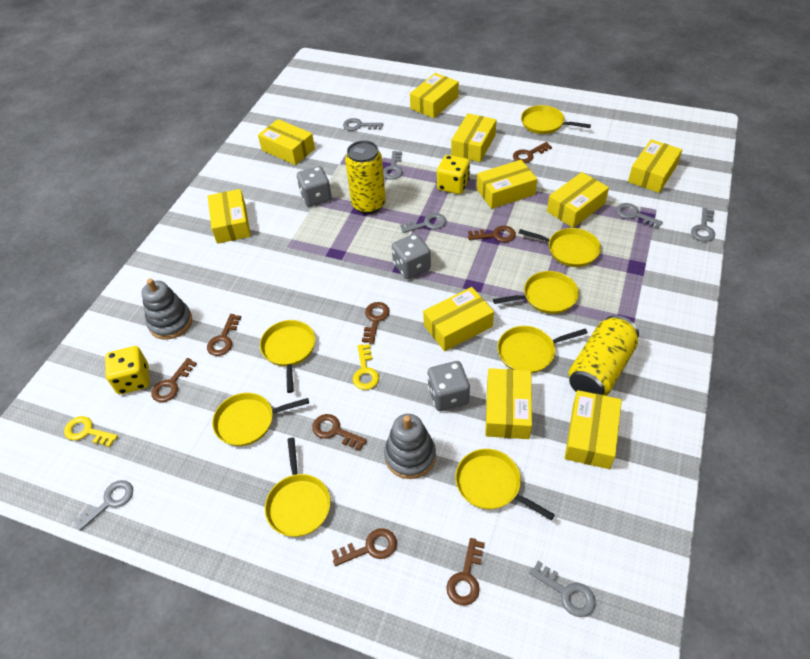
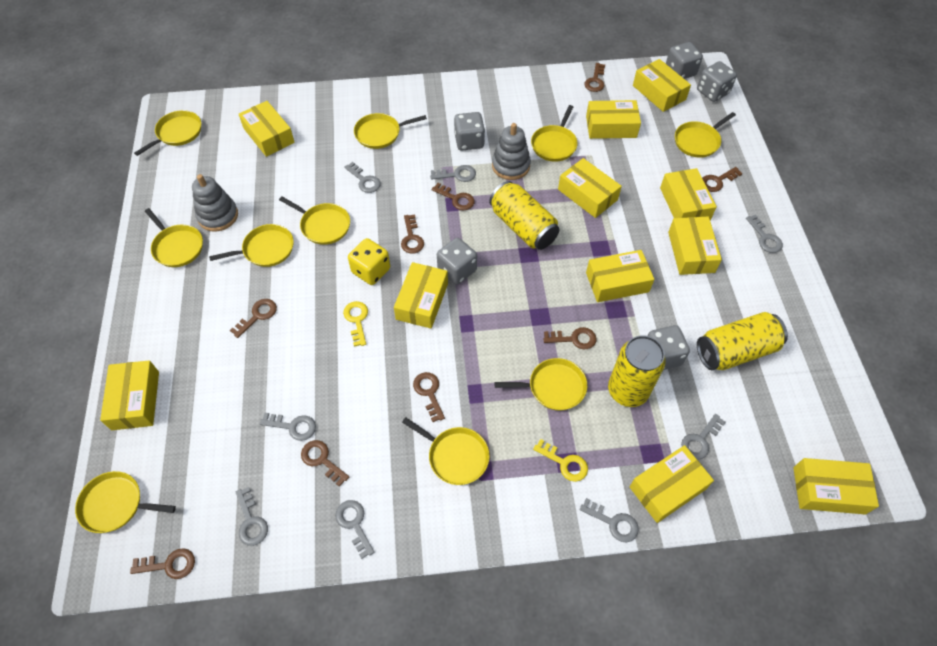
brown key: 8 -> 9
grey dice: 3 -> 5
grey key: 7 -> 8
yellow box: 10 -> 11
yellow can: 2 -> 3
yellow dice: 2 -> 1
yellow pan: 8 -> 10

